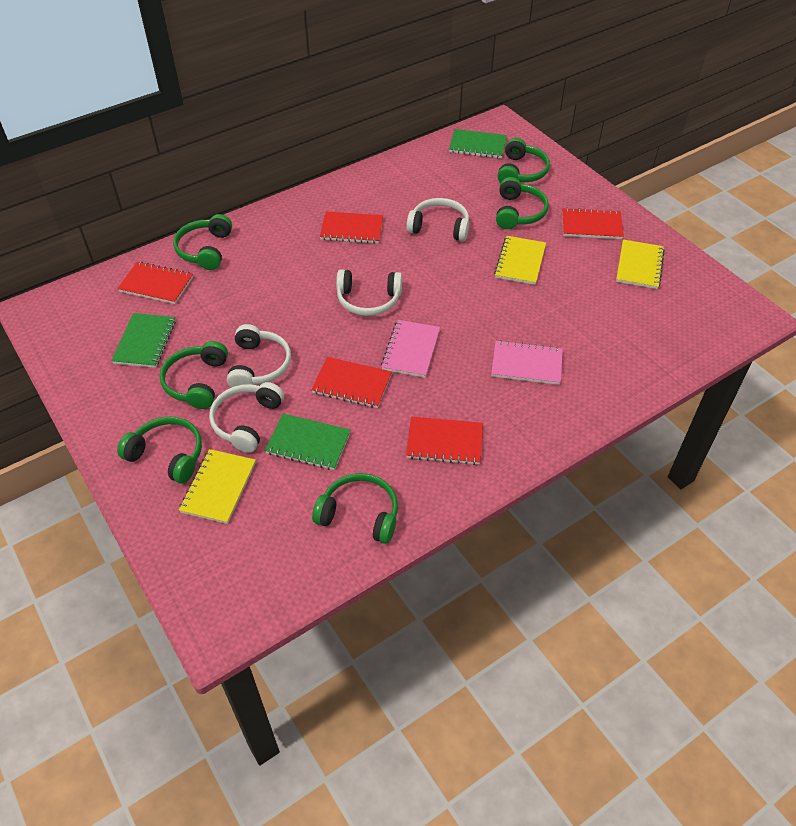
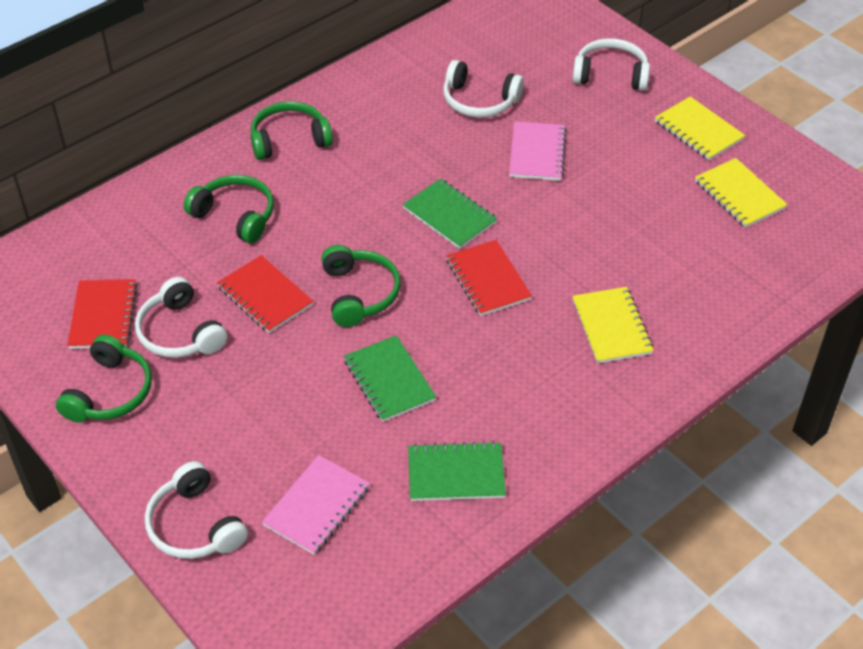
green headphones: 6 -> 4
red notebook: 5 -> 3

